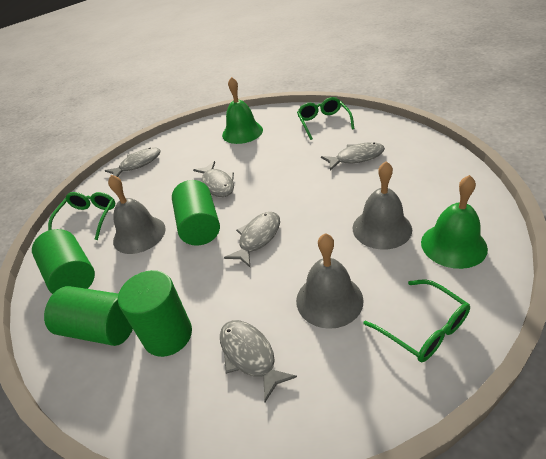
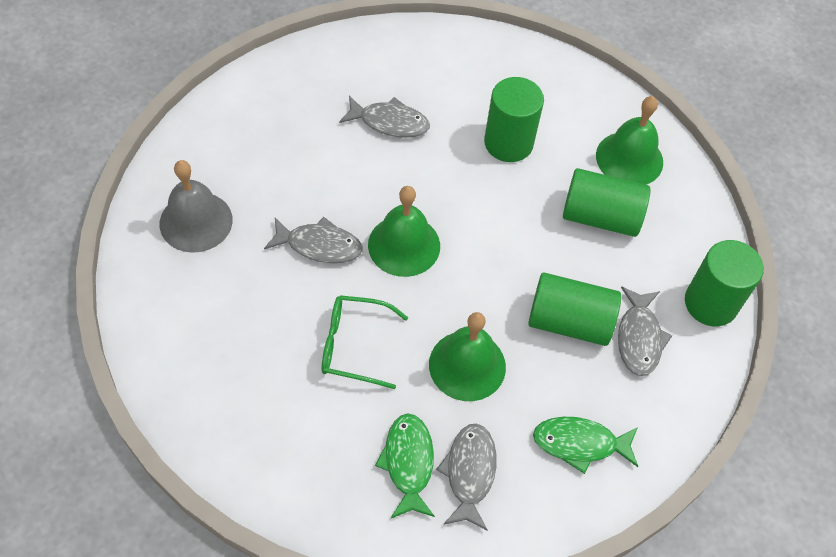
green bell: 2 -> 3
green fish: 0 -> 2
green glasses: 3 -> 1
grey bell: 3 -> 1
grey fish: 5 -> 4

